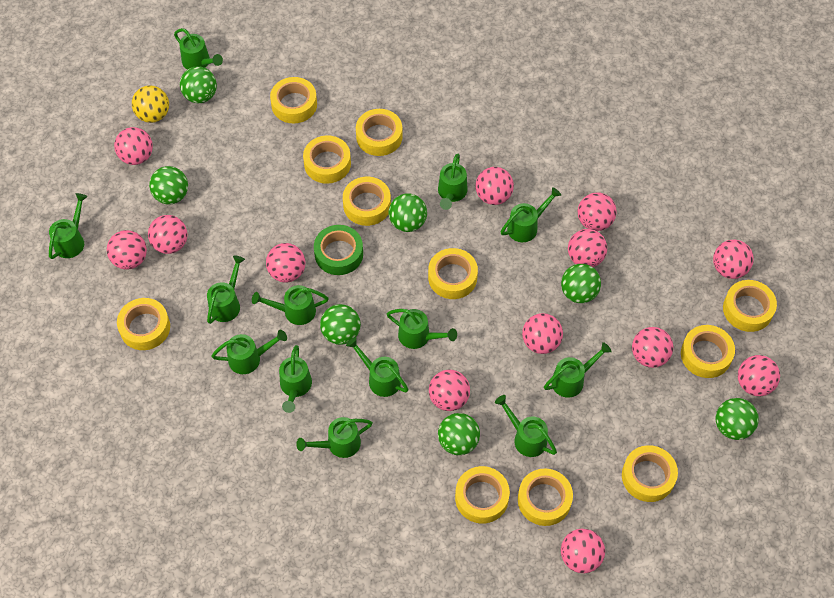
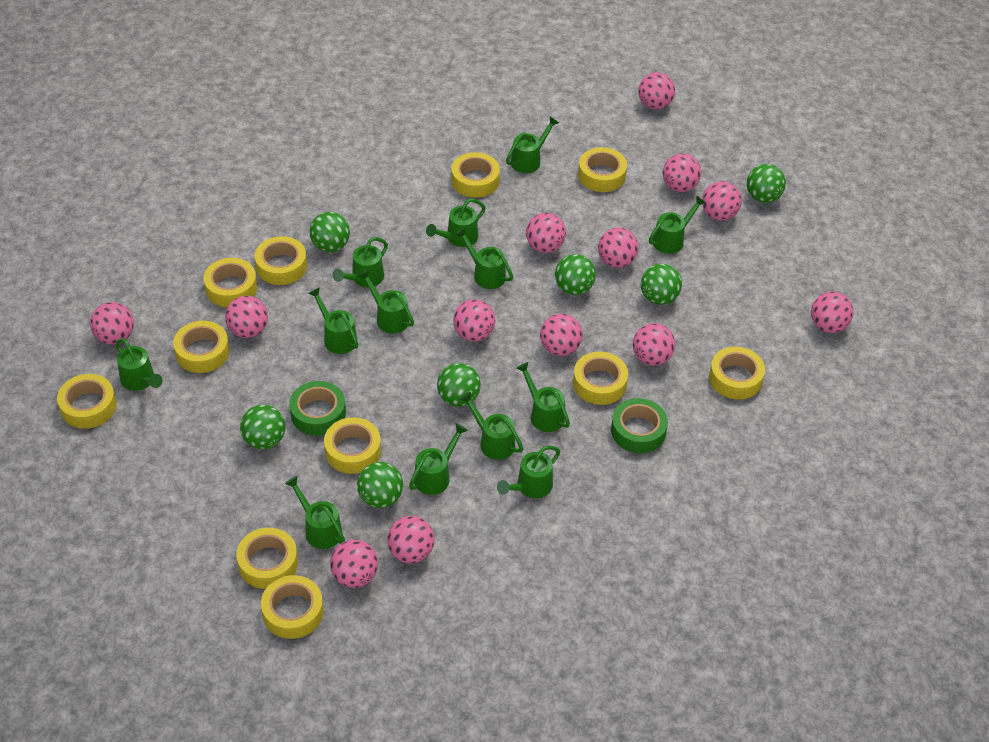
green tape: 1 -> 2
yellow ball: 1 -> 0

